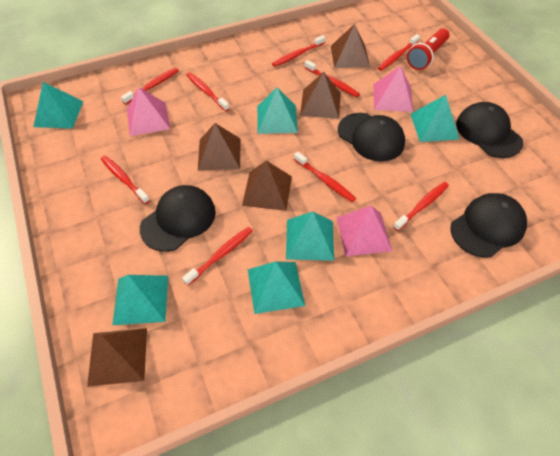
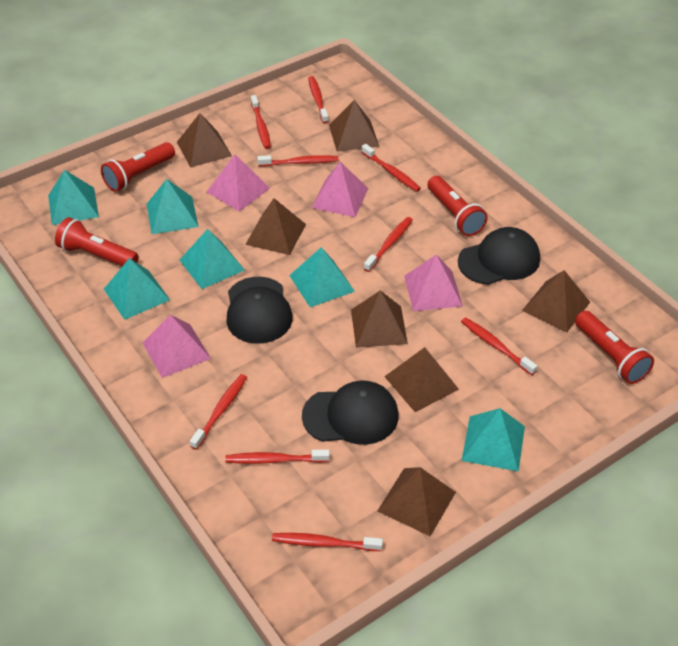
black cap: 4 -> 3
brown pyramid: 5 -> 7
pink pyramid: 3 -> 4
red flashlight: 1 -> 4

